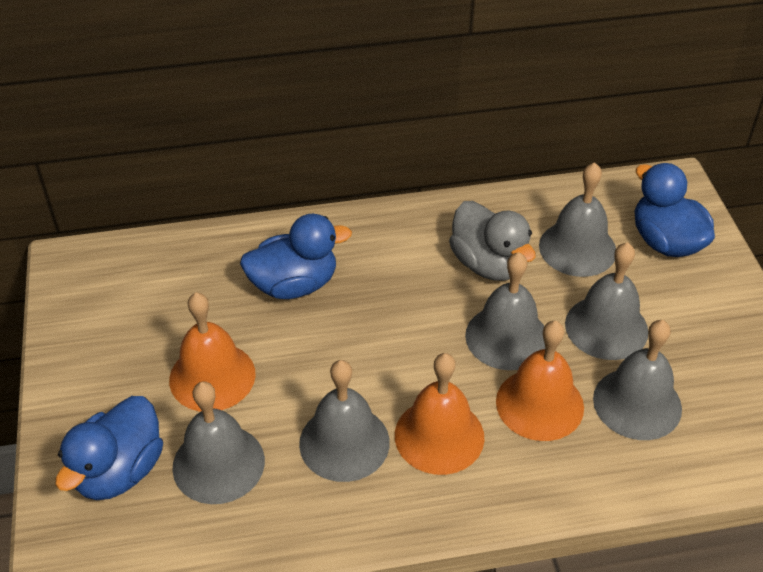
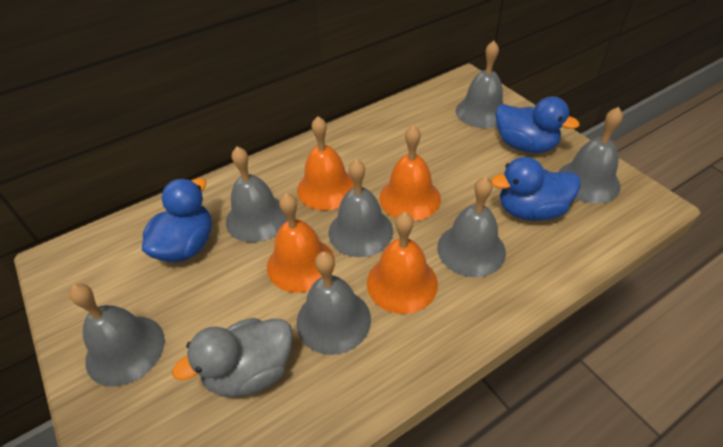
grey bell: 6 -> 7
orange bell: 3 -> 4

